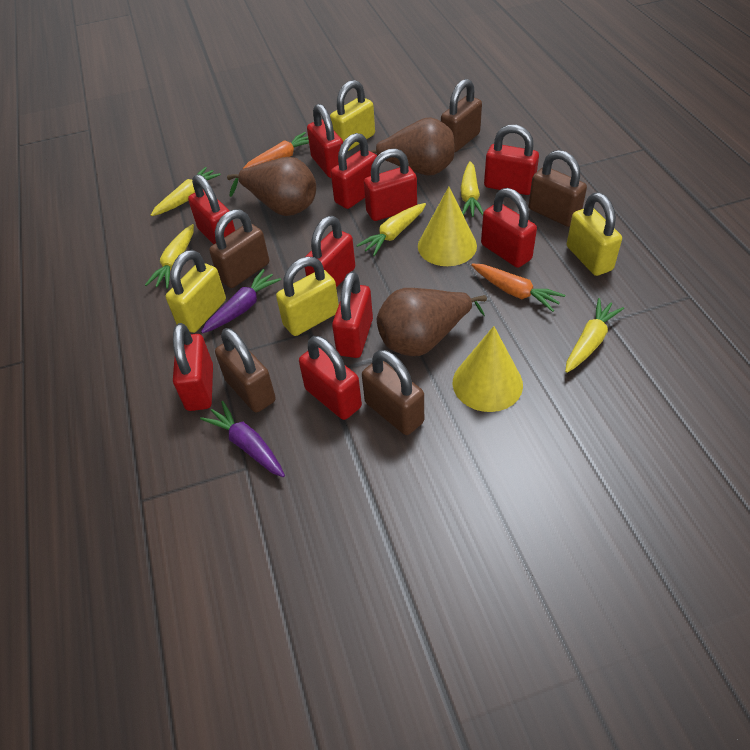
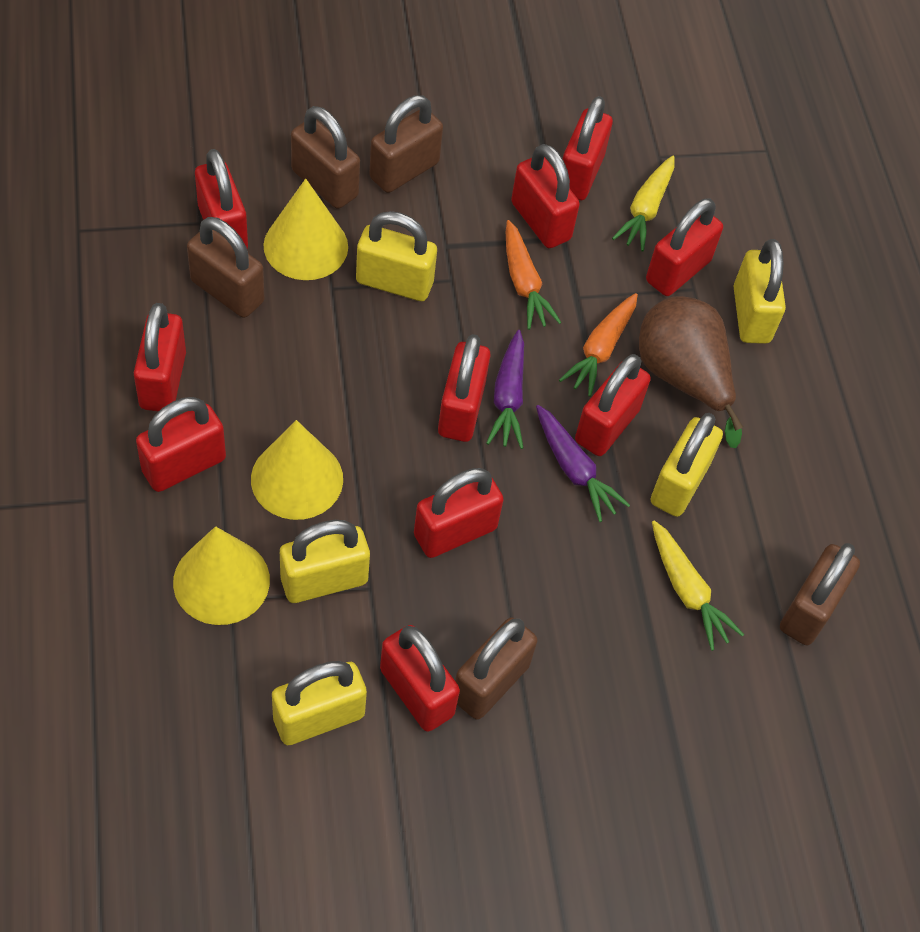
brown pear: 3 -> 1
yellow carrot: 5 -> 2
yellow cone: 2 -> 3
yellow padlock: 4 -> 5

